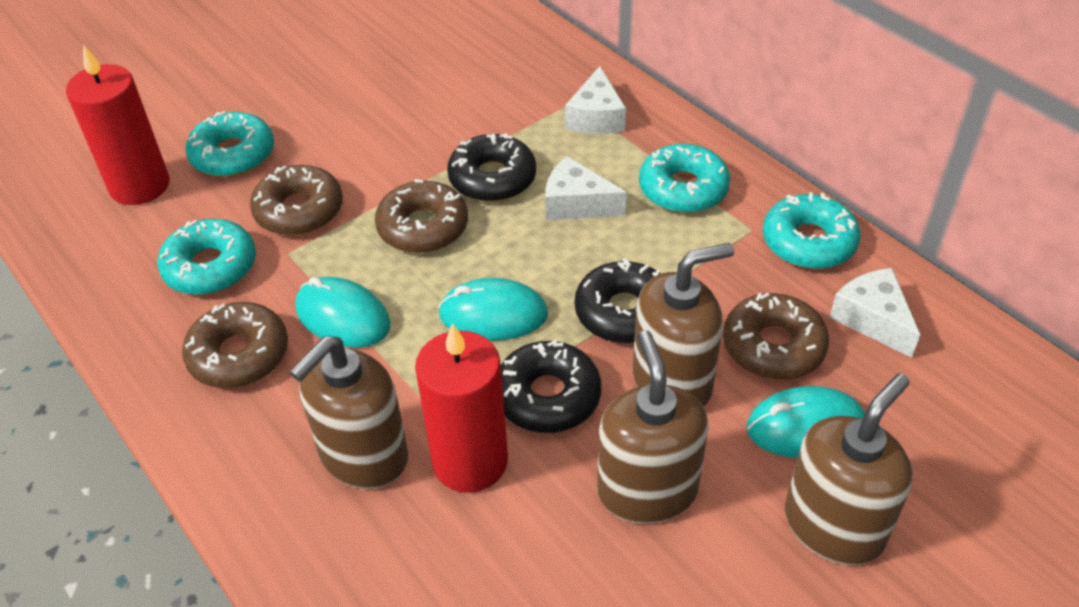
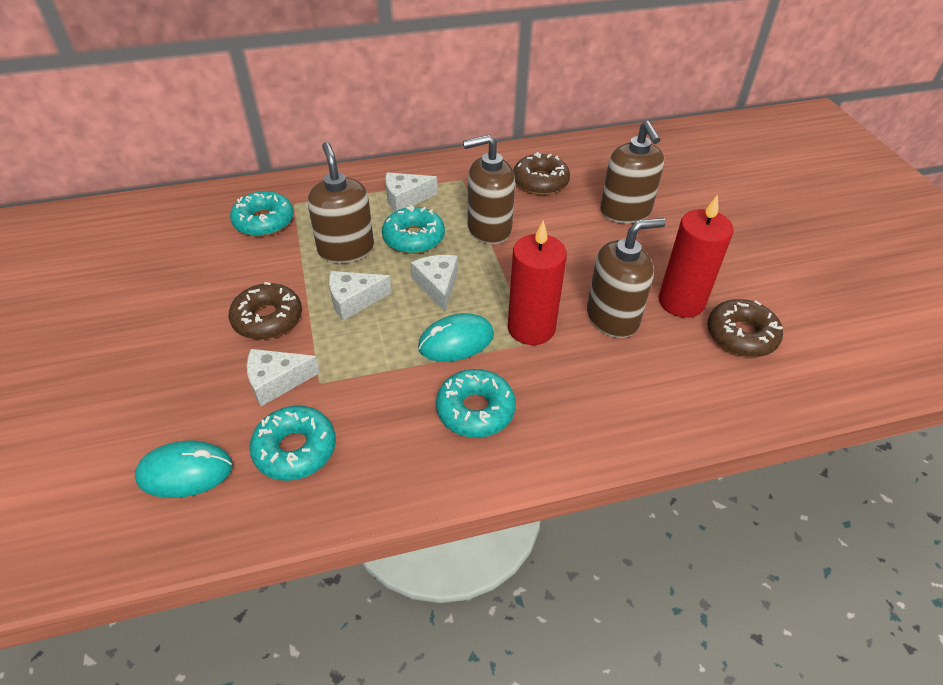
black donut: 3 -> 0
brown donut: 4 -> 3
turquoise mouse: 3 -> 2
white cheese: 3 -> 4

